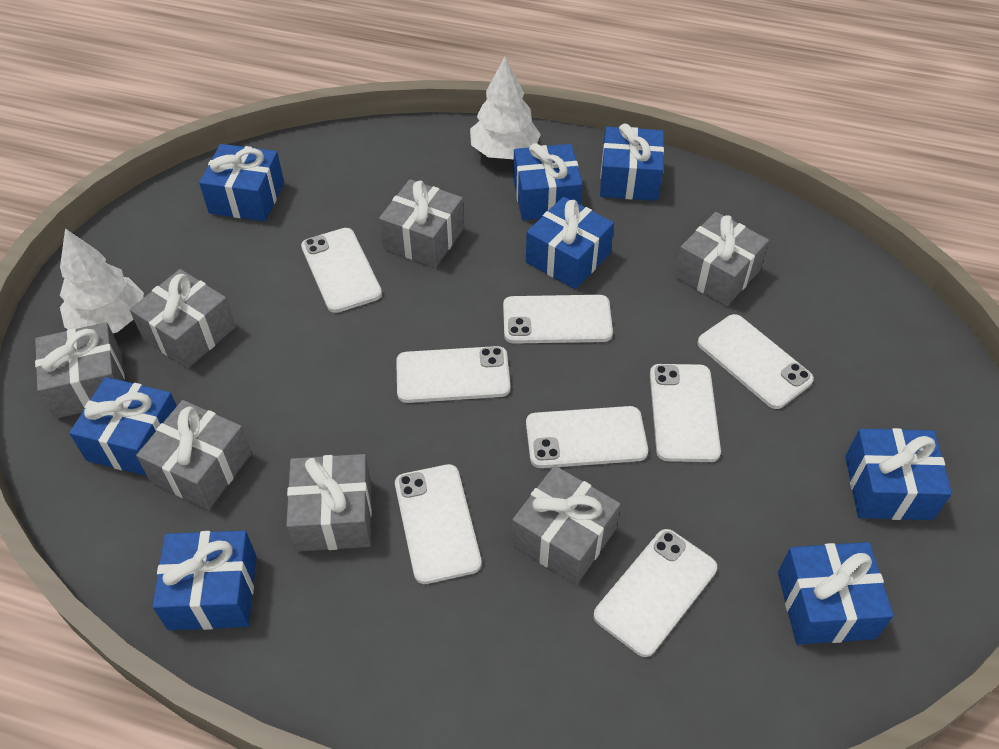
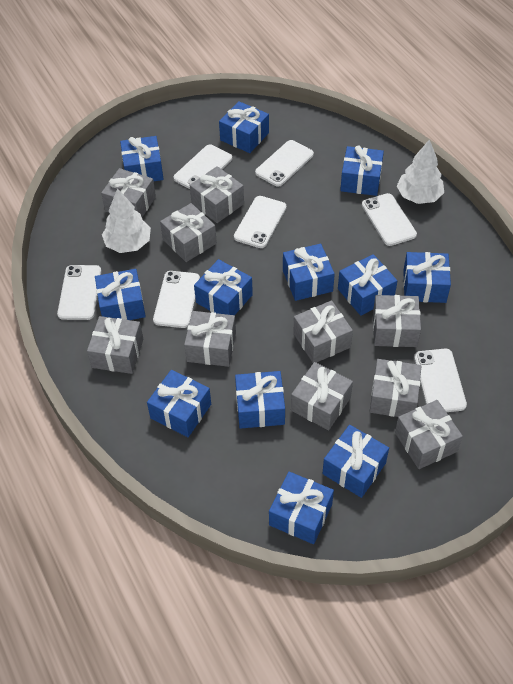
blue gift: 8 -> 12
grey gift: 7 -> 10
white phone: 8 -> 7

